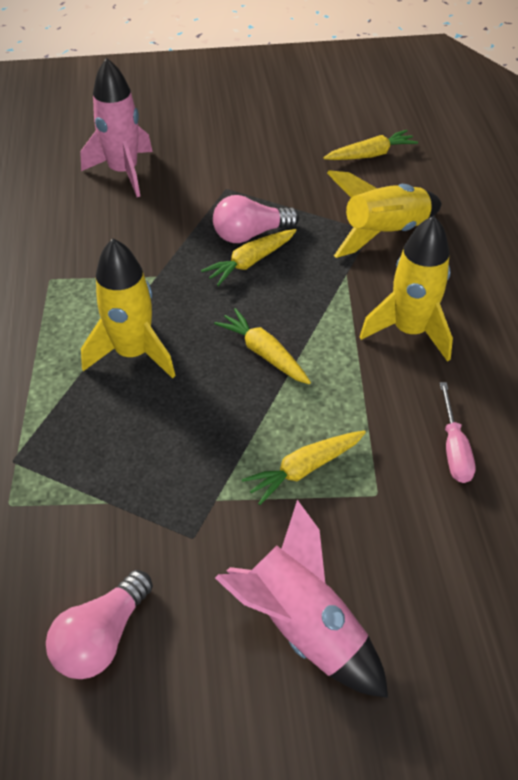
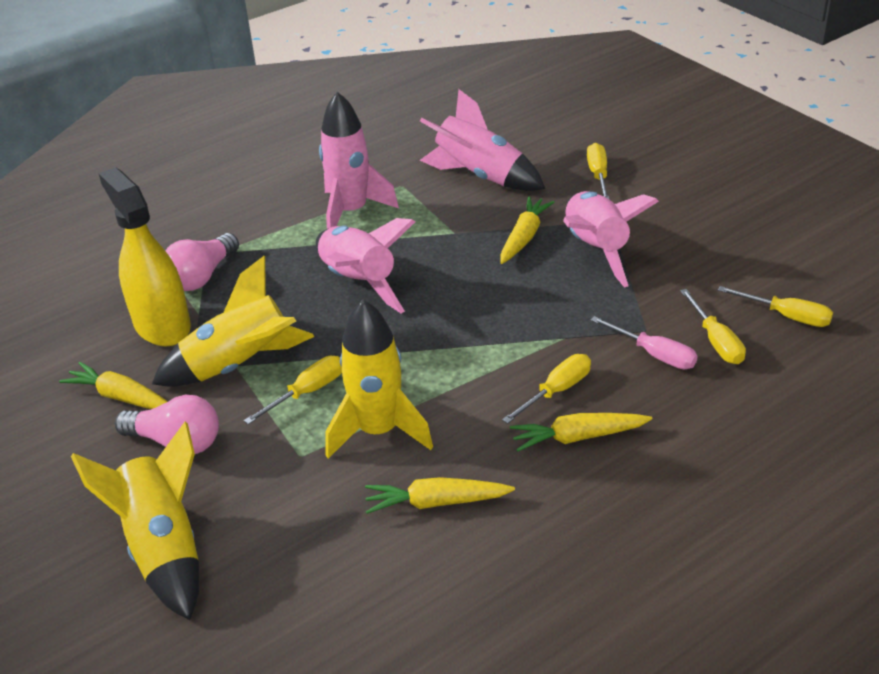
pink rocket: 2 -> 4
yellow screwdriver: 0 -> 5
yellow spray bottle: 0 -> 1

